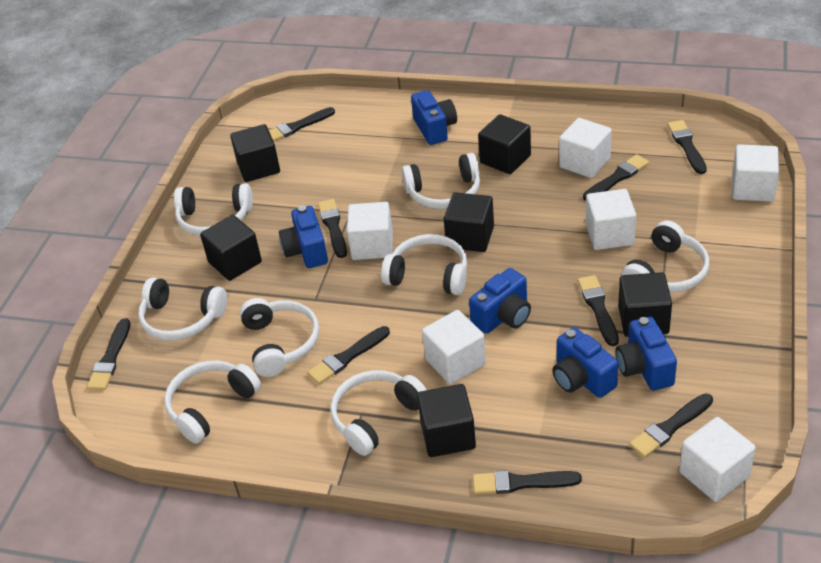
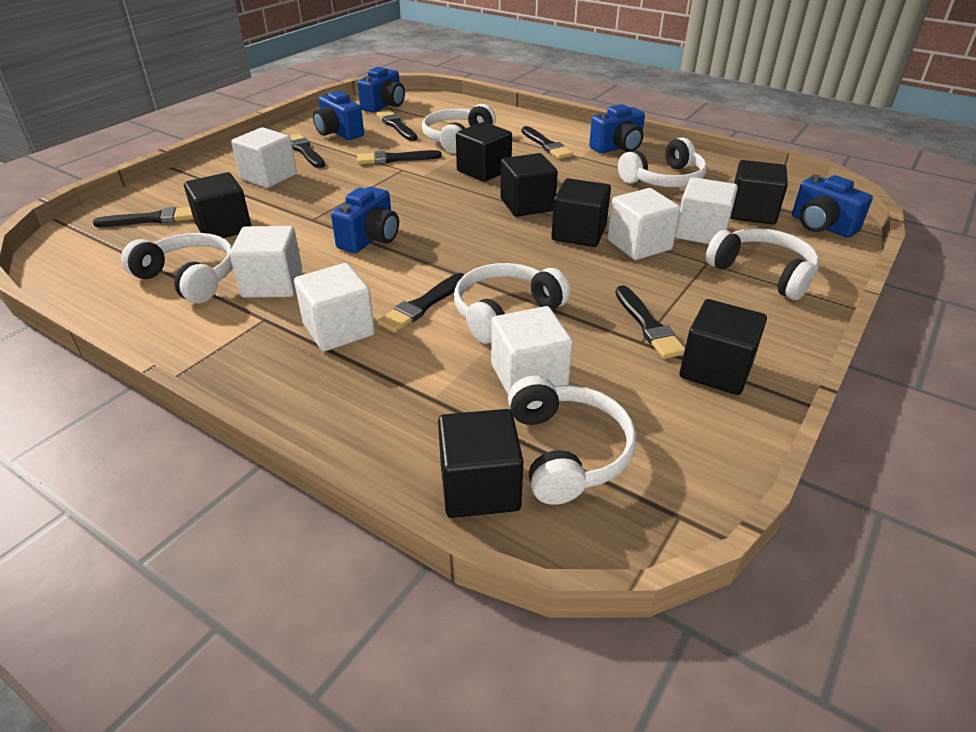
black brush: 9 -> 7
black cube: 6 -> 7
white headphones: 8 -> 6

